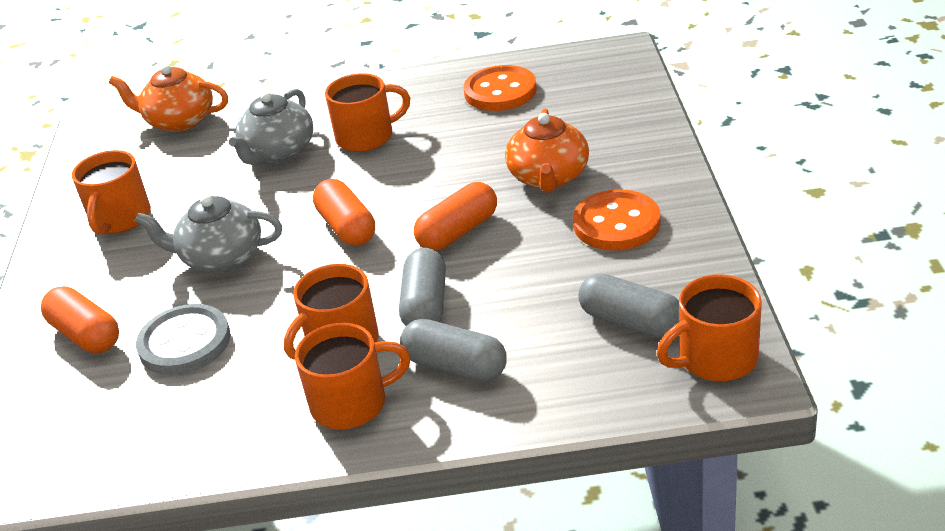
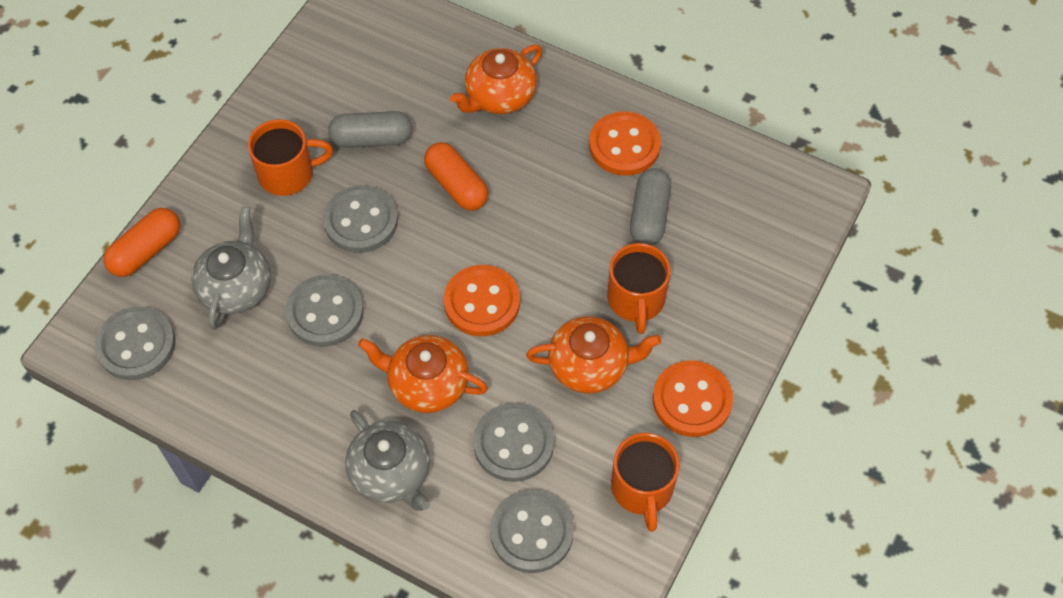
grey button: 1 -> 5
grey capsule: 3 -> 2
orange button: 2 -> 3
orange capsule: 3 -> 2
orange mug: 5 -> 3
orange teapot: 2 -> 3

